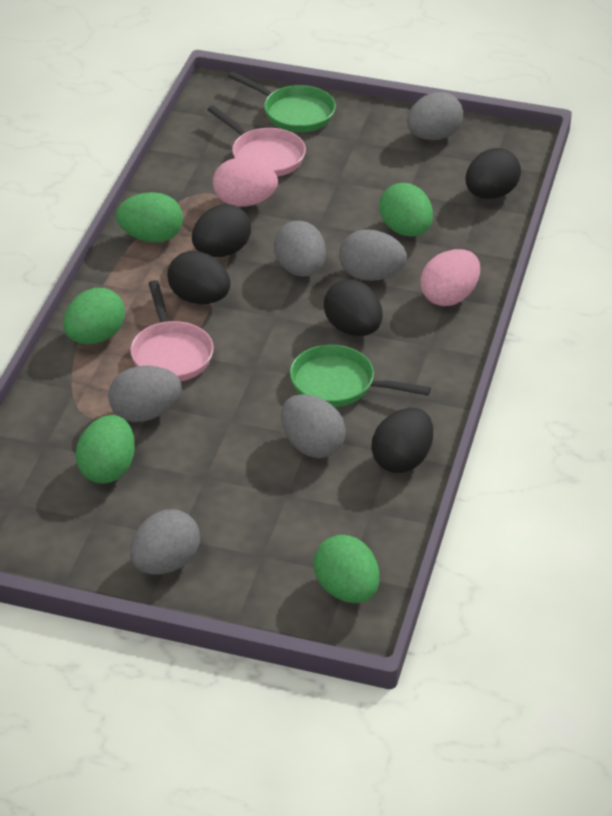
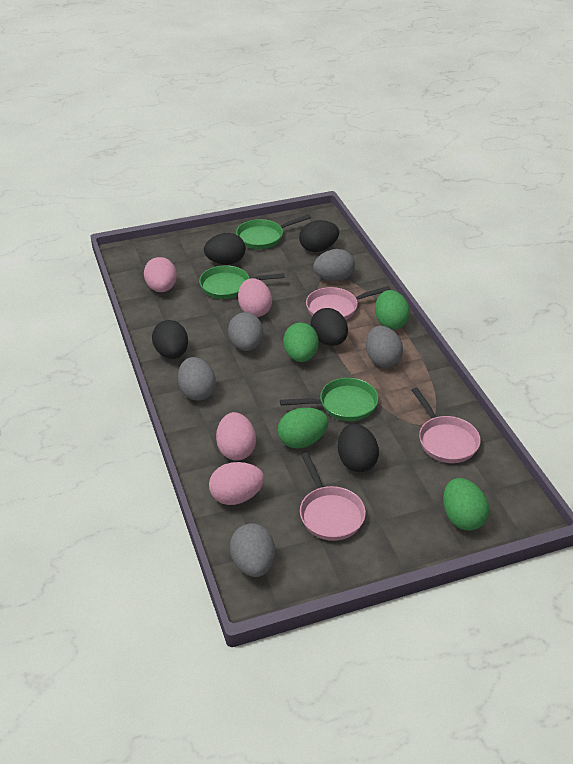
green egg: 5 -> 4
green pan: 2 -> 3
grey egg: 6 -> 5
pink egg: 2 -> 4
pink pan: 2 -> 3

